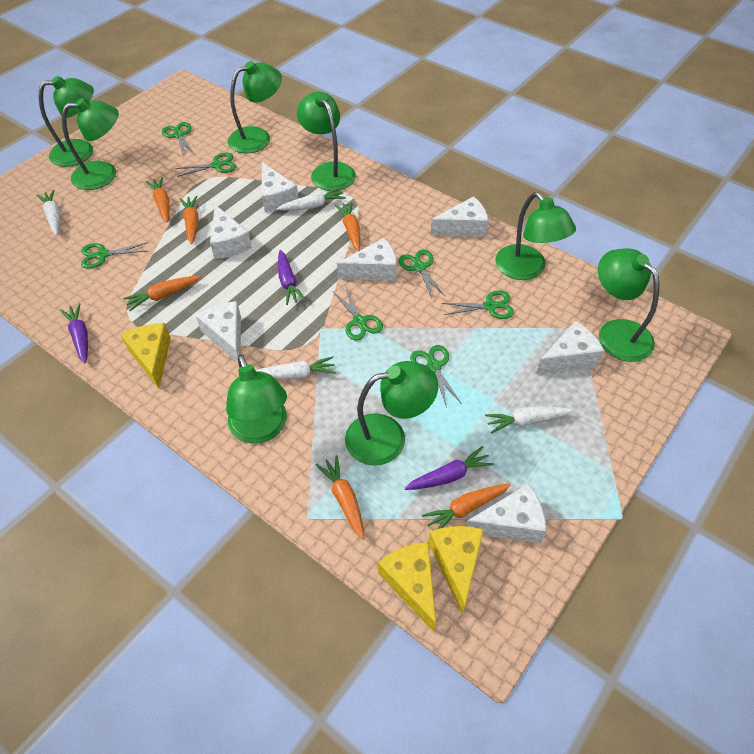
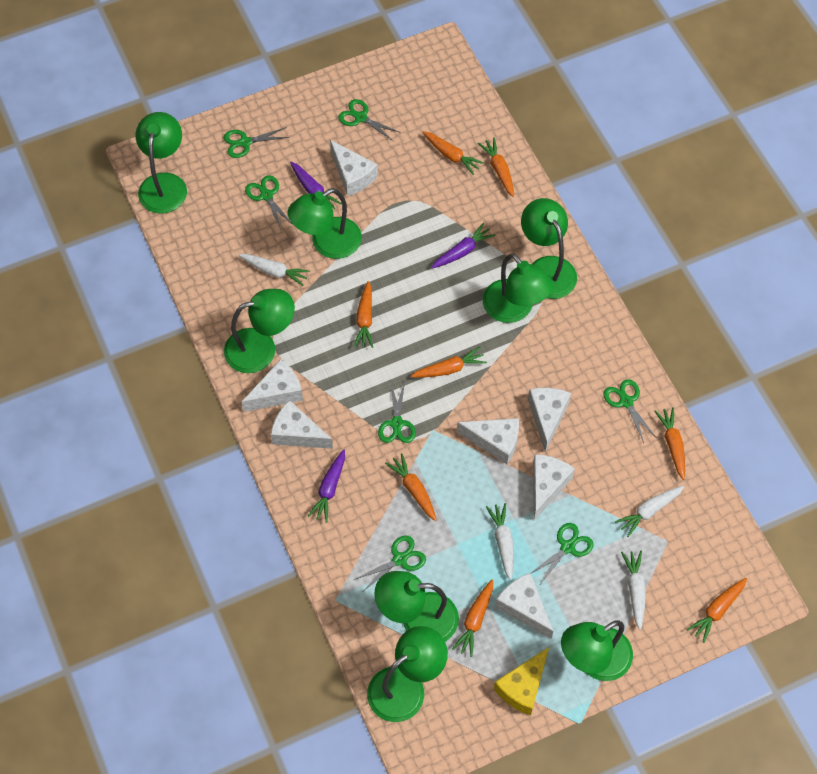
orange carrot: 6 -> 8
yellow cheese: 3 -> 1

